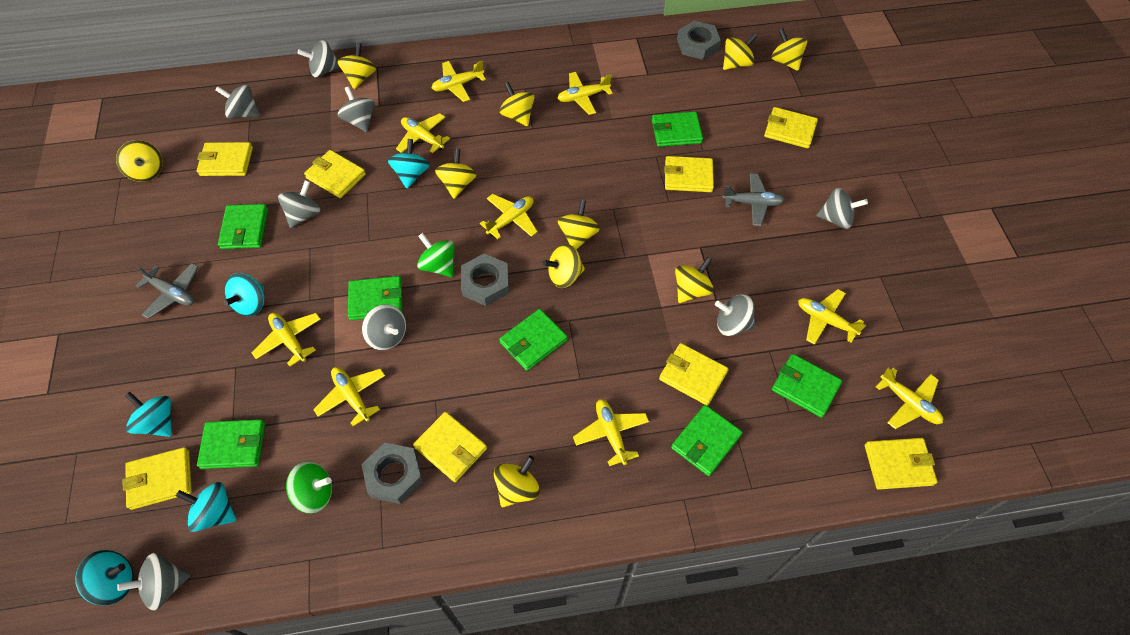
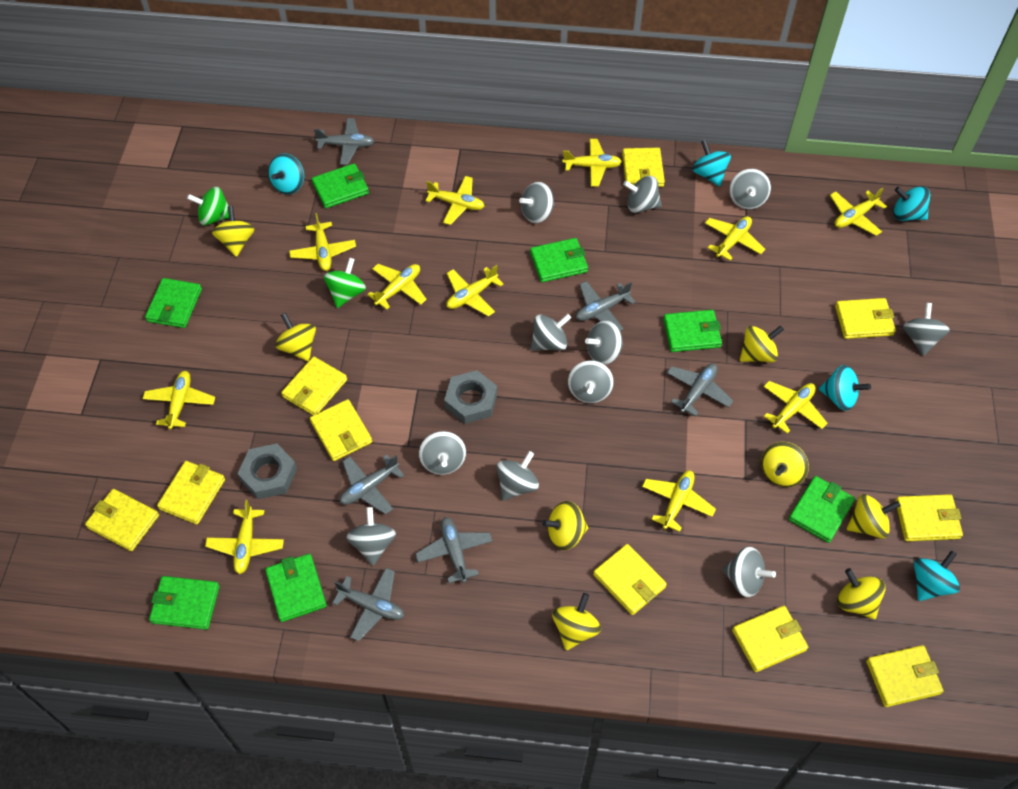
grey nut: 3 -> 2
grey plane: 2 -> 6
grey spinning top: 8 -> 11
yellow plane: 9 -> 11
yellow spinning top: 10 -> 8
yellow wallet: 8 -> 10

